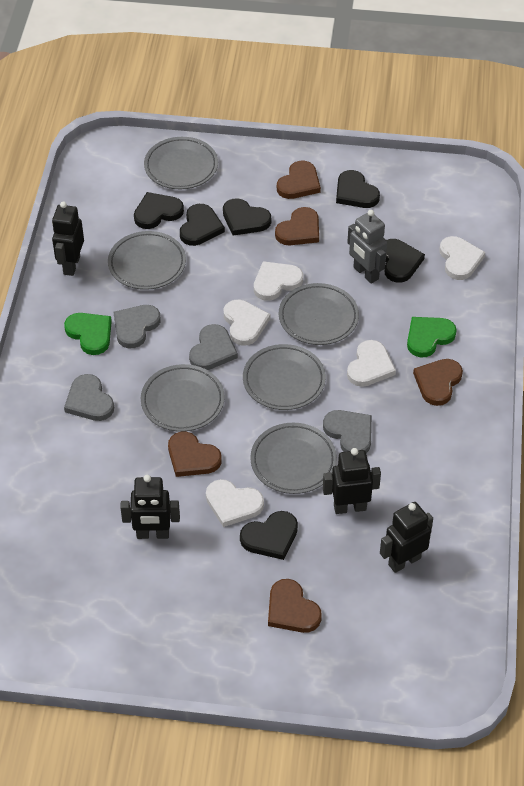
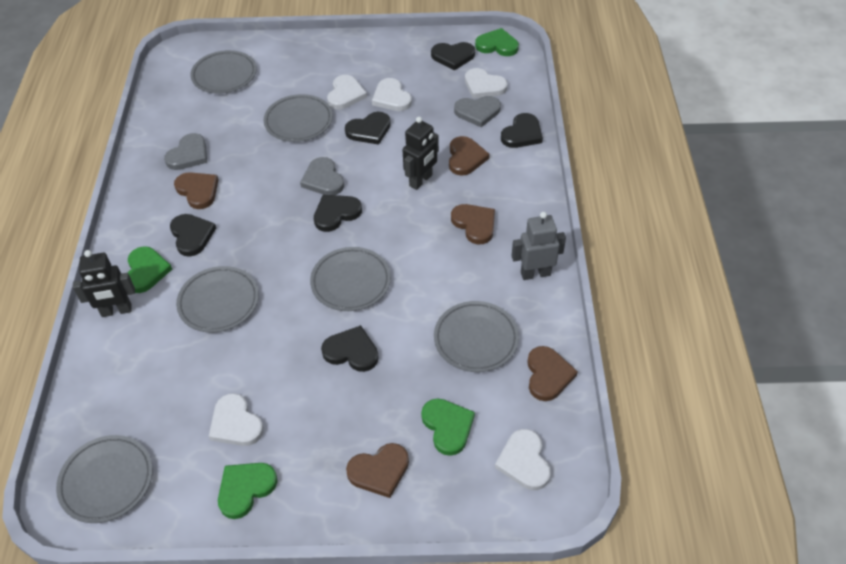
black robot: 4 -> 2
green heart: 2 -> 4
grey heart: 4 -> 3

